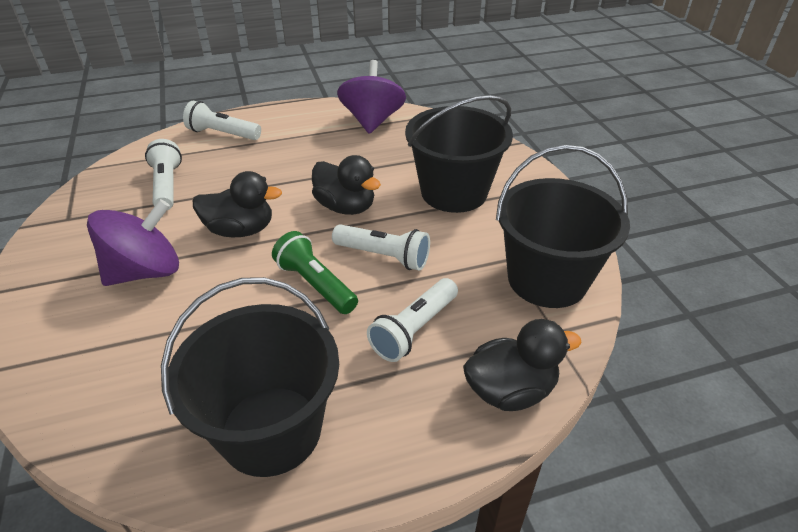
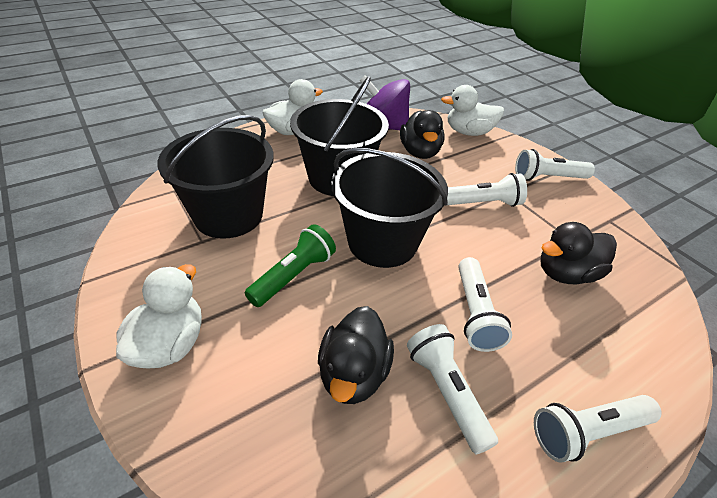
purple spinning top: 2 -> 1
white duck: 0 -> 3
white flashlight: 4 -> 5

